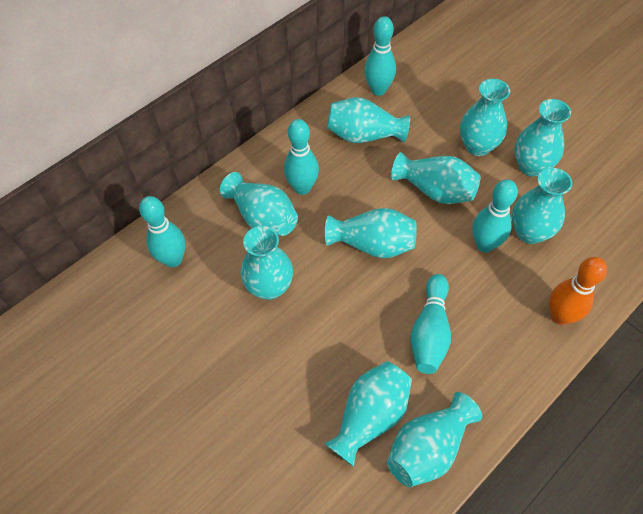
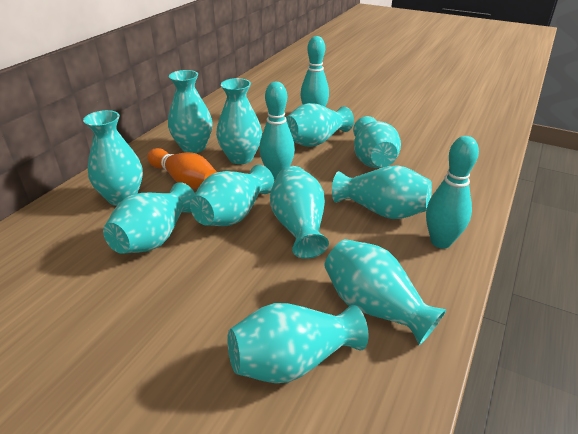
turquoise bowling pin: 5 -> 3
turquoise vase: 10 -> 11

